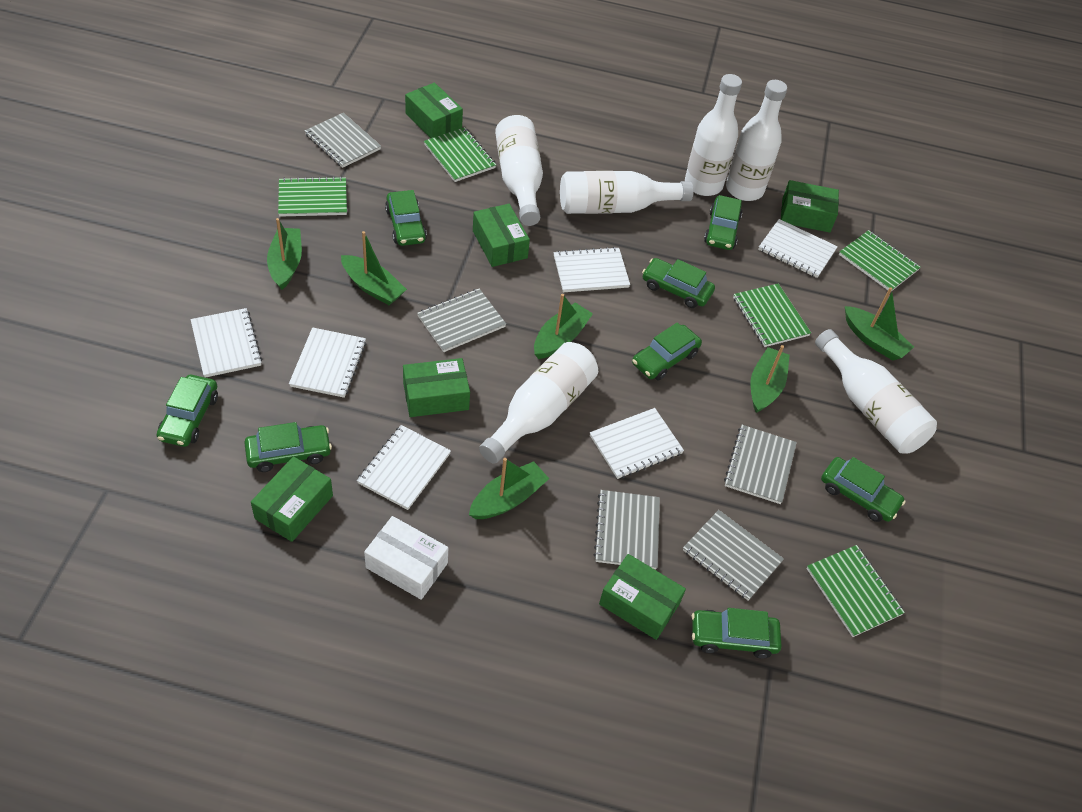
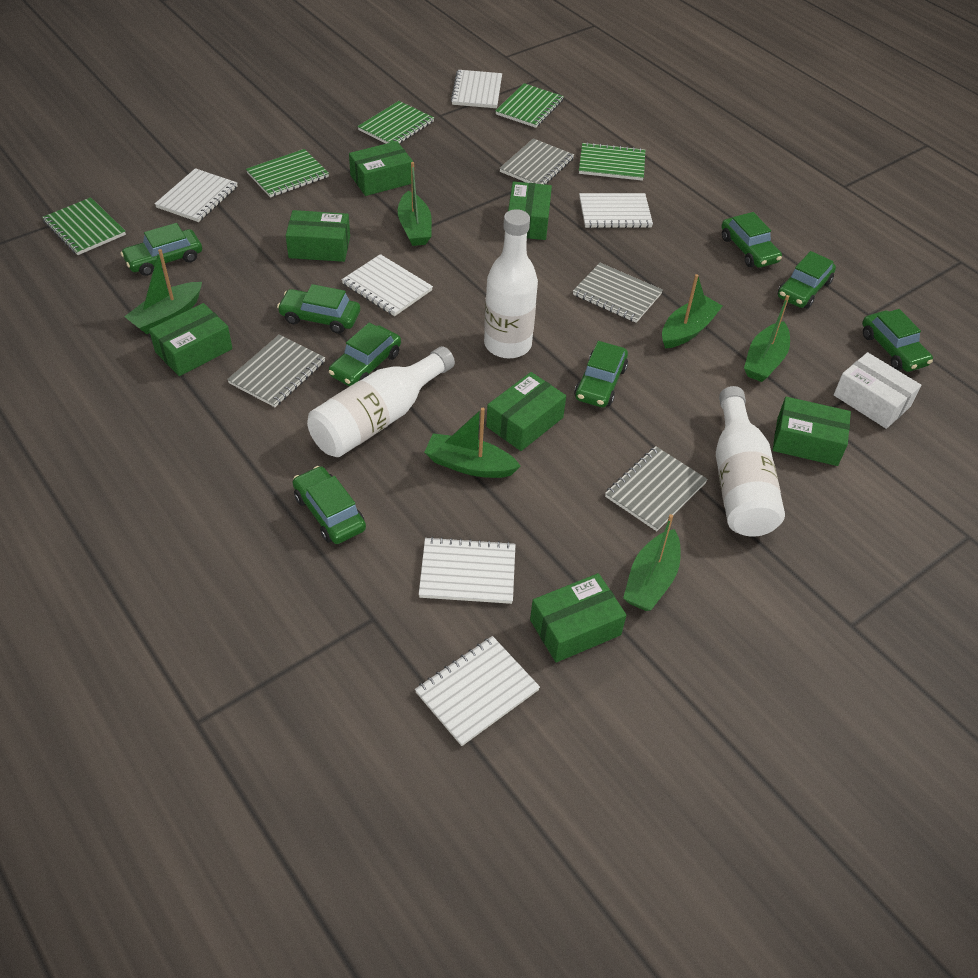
green box: 6 -> 7
grey notebook: 5 -> 4
white bottle: 6 -> 3

